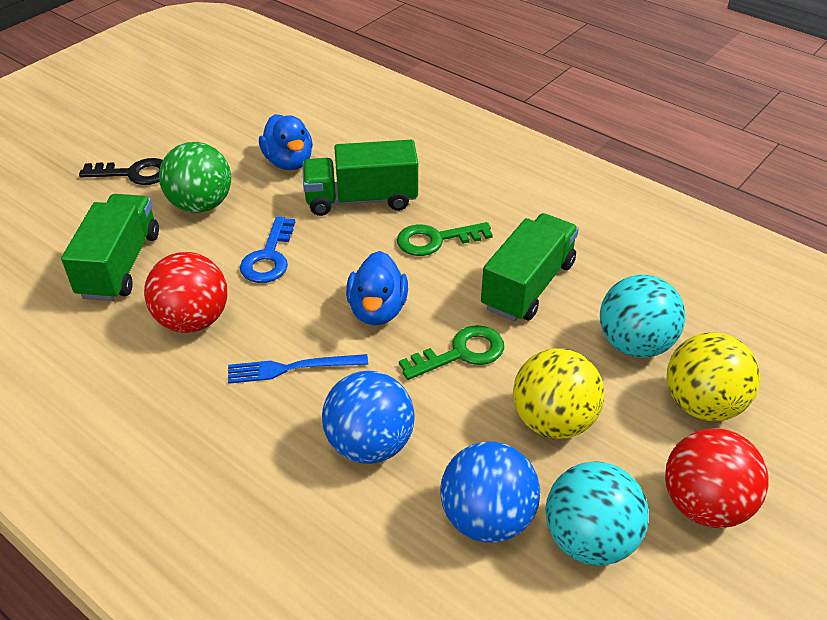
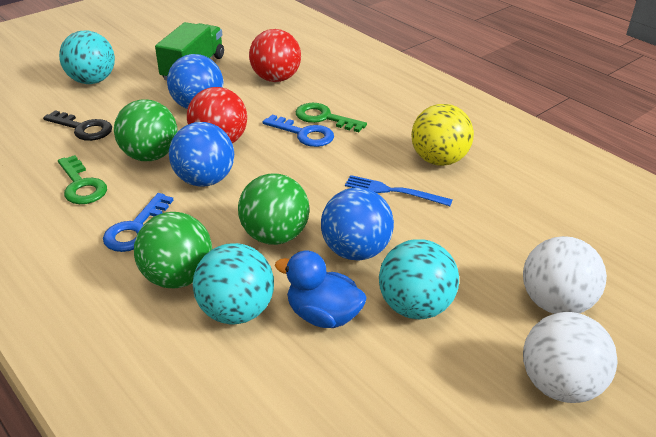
blue ball: 2 -> 3
blue duck: 2 -> 1
blue key: 1 -> 2
green ball: 1 -> 3
green truck: 3 -> 1
turquoise ball: 2 -> 3
white ball: 0 -> 2
yellow ball: 2 -> 1

